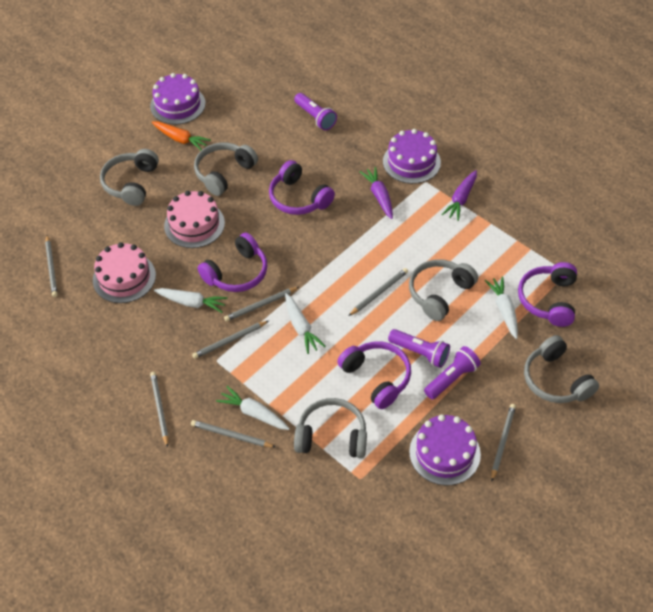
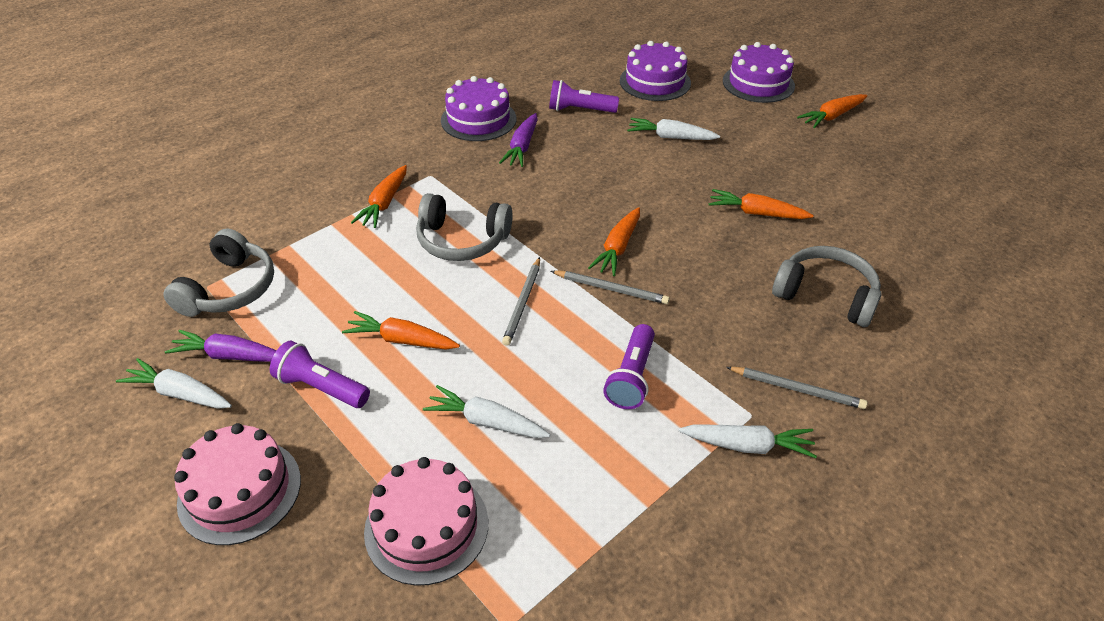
grey headphones: 5 -> 3
grey pencil: 7 -> 3
orange carrot: 1 -> 5
purple headphones: 4 -> 0

